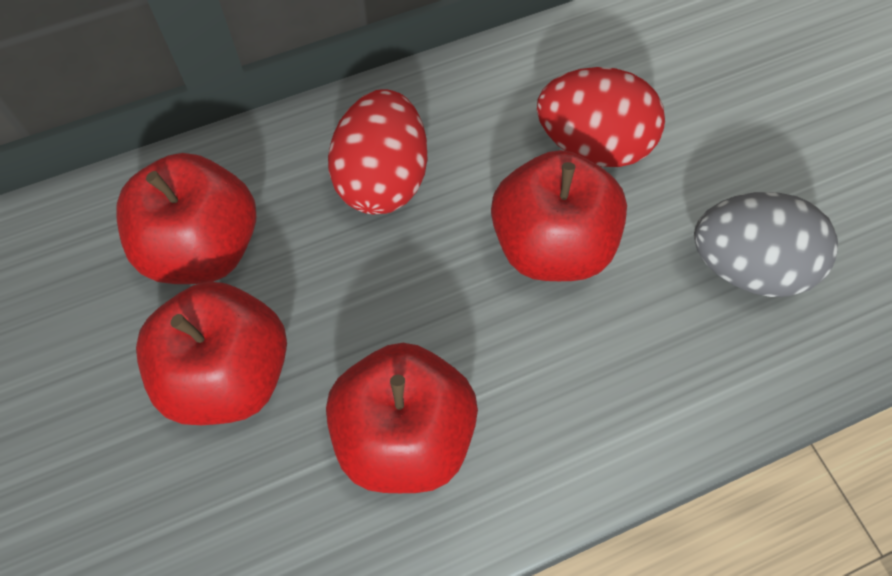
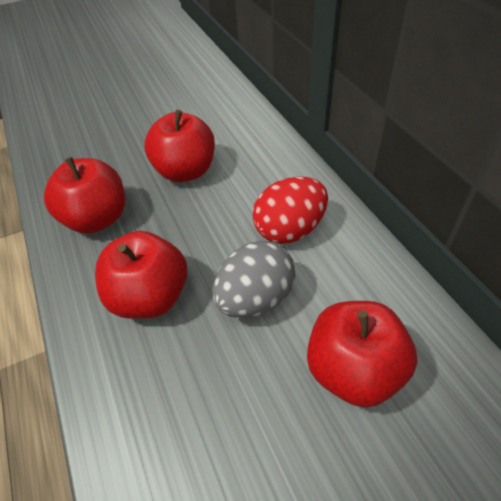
red egg: 2 -> 1

